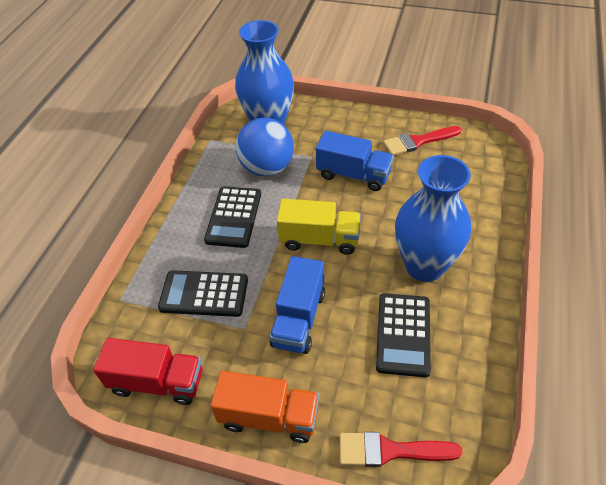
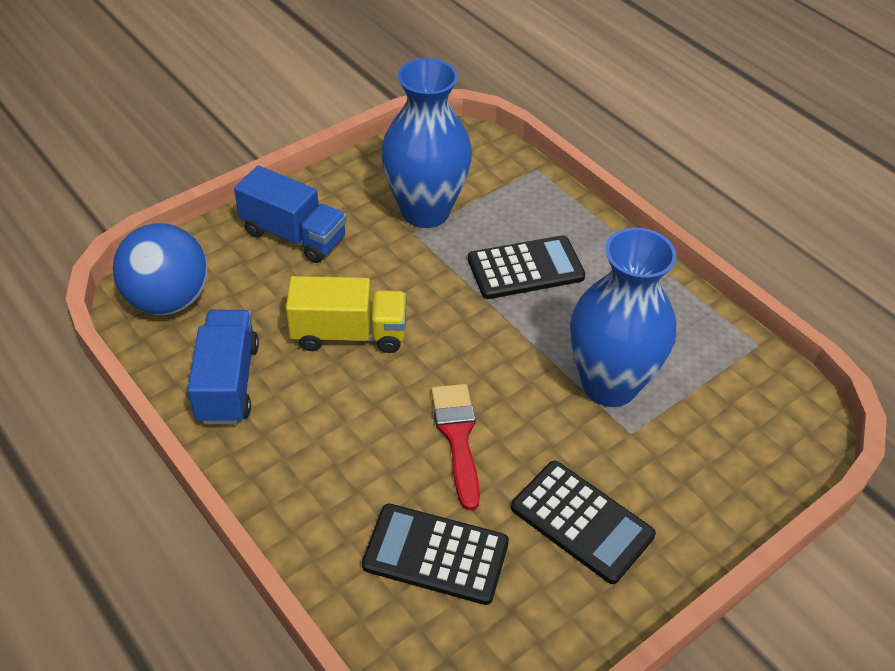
orange truck: 1 -> 0
red brush: 2 -> 1
red truck: 1 -> 0

